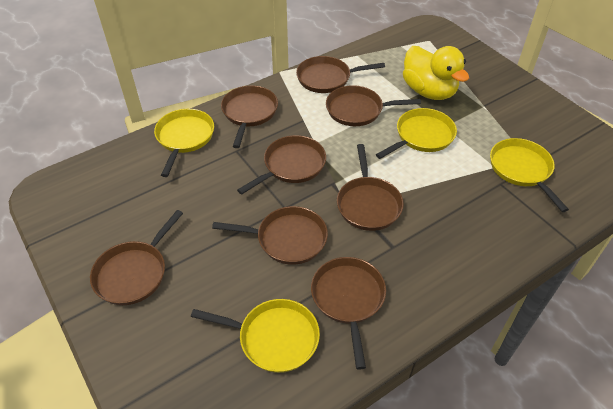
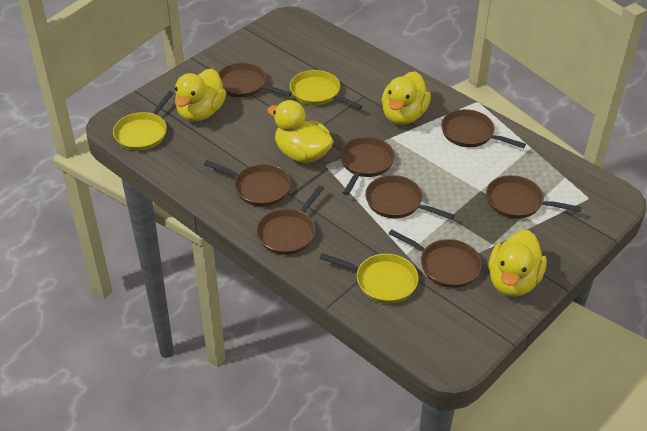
yellow duck: 1 -> 4
yellow pan: 4 -> 3

